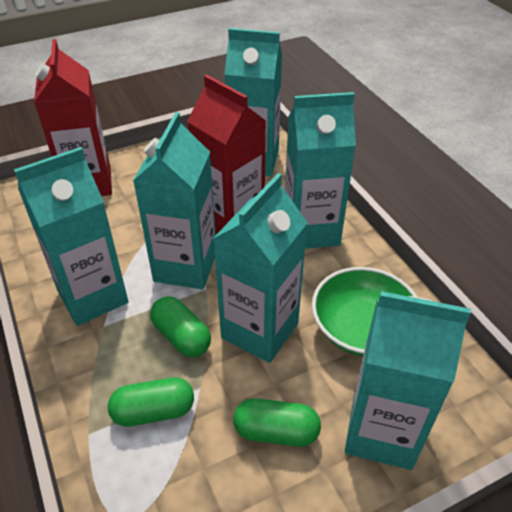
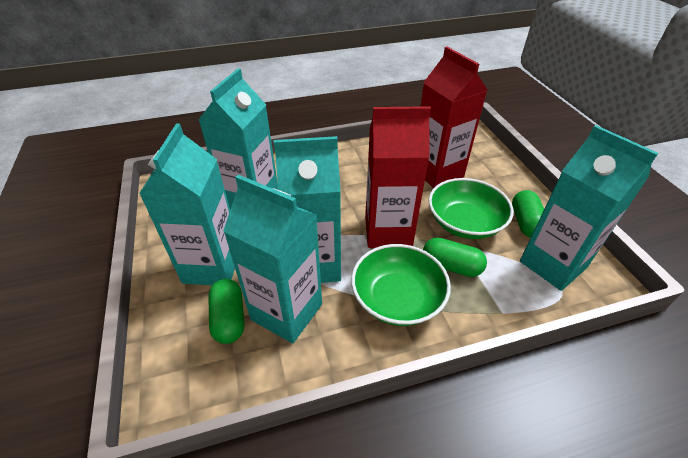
green bowl: 1 -> 2
turquoise carton: 6 -> 5

